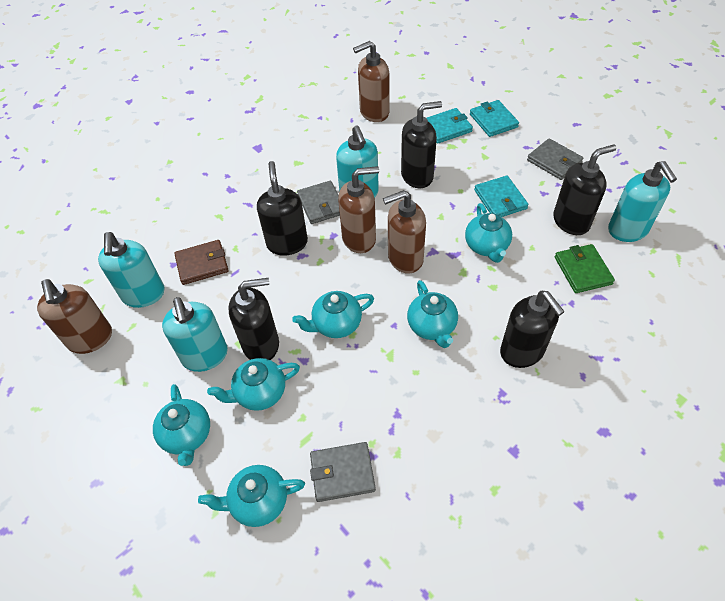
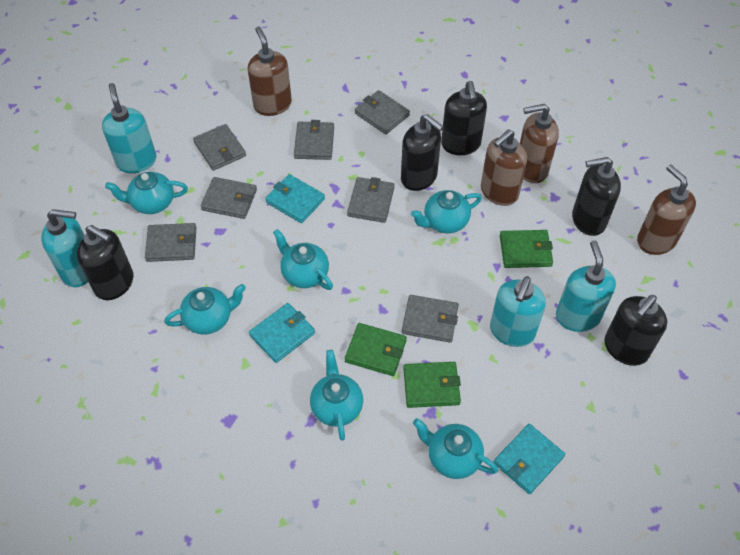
brown wallet: 1 -> 0
green wallet: 1 -> 3
grey wallet: 3 -> 7

